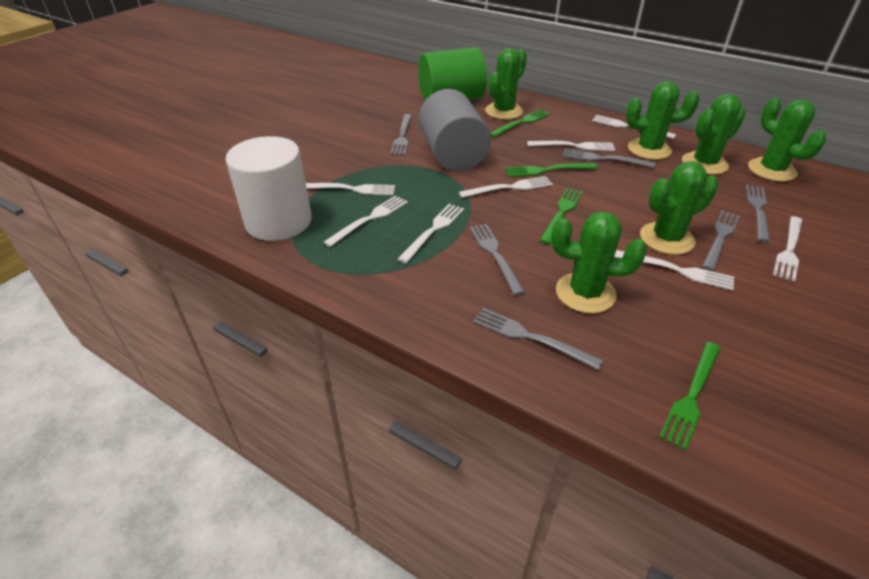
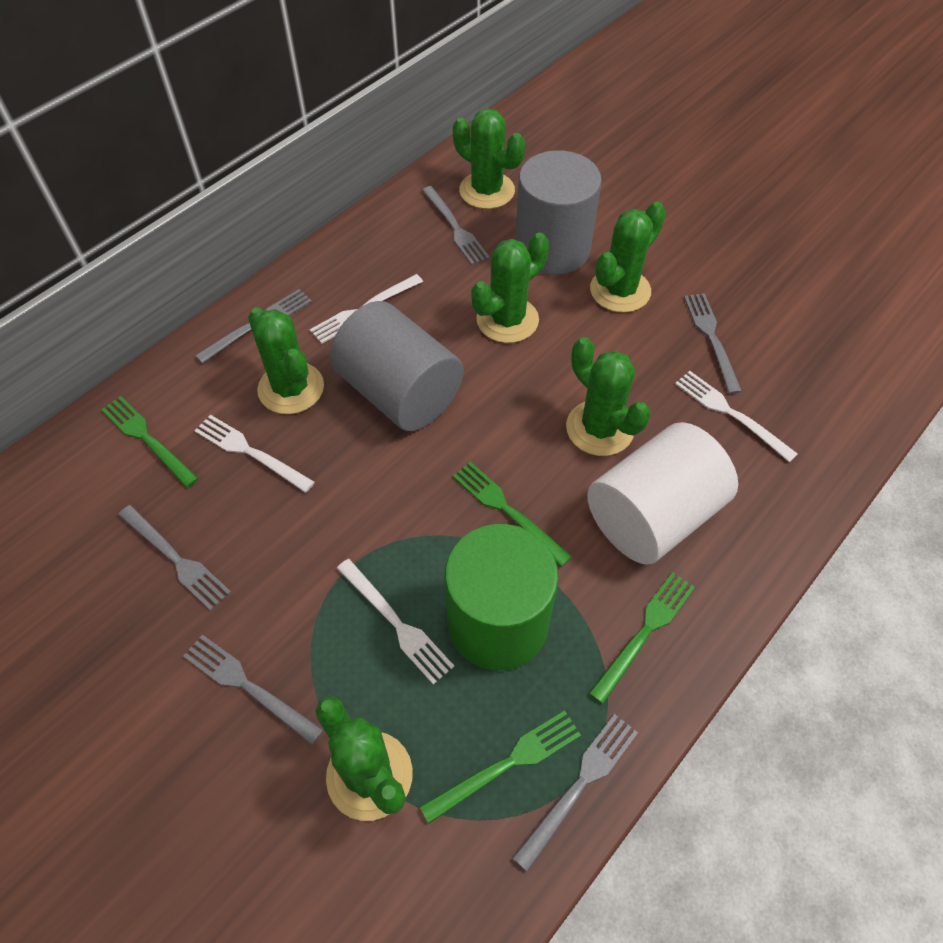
grey cylinder: 1 -> 2
white fork: 8 -> 4

